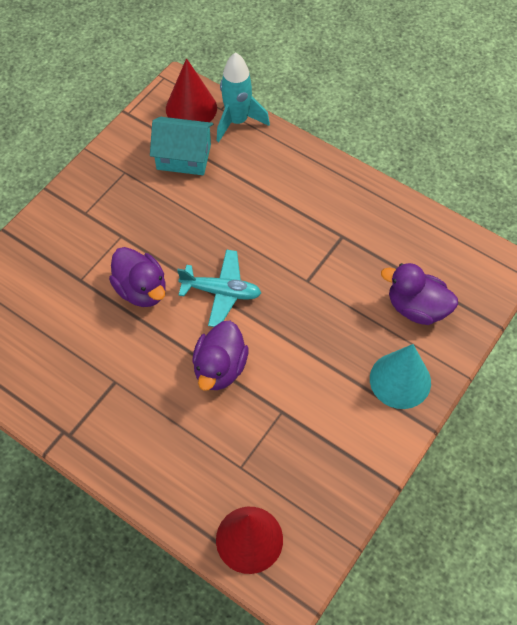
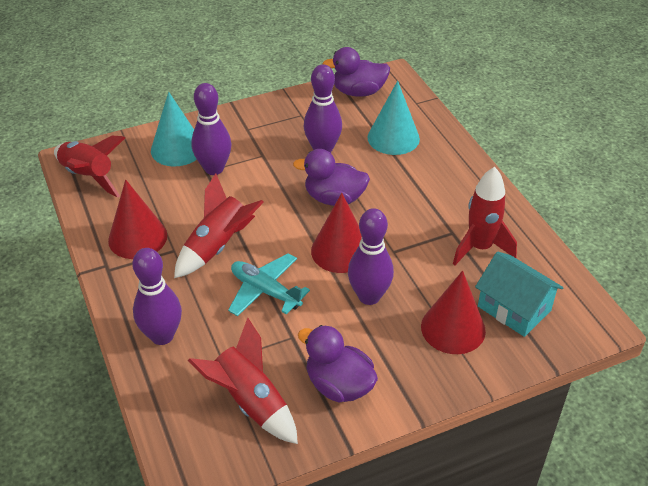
purple bowling pin: 0 -> 4
red cone: 2 -> 3
red rocket: 0 -> 4
turquoise cone: 1 -> 2
turquoise rocket: 1 -> 0

